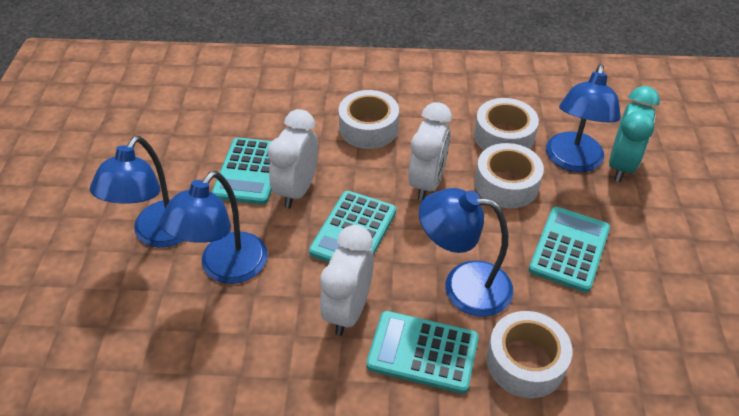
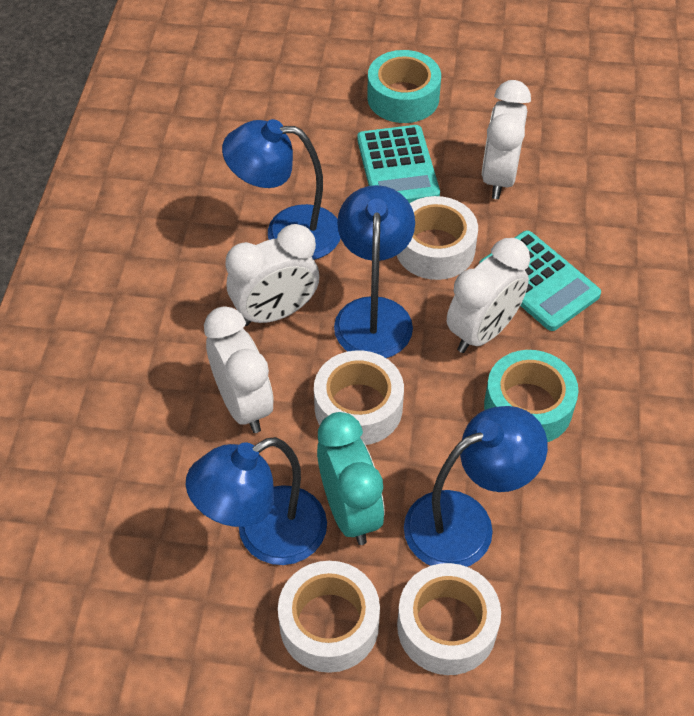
turquoise calculator: 4 -> 2
turquoise tape: 0 -> 2
white clock: 3 -> 4

